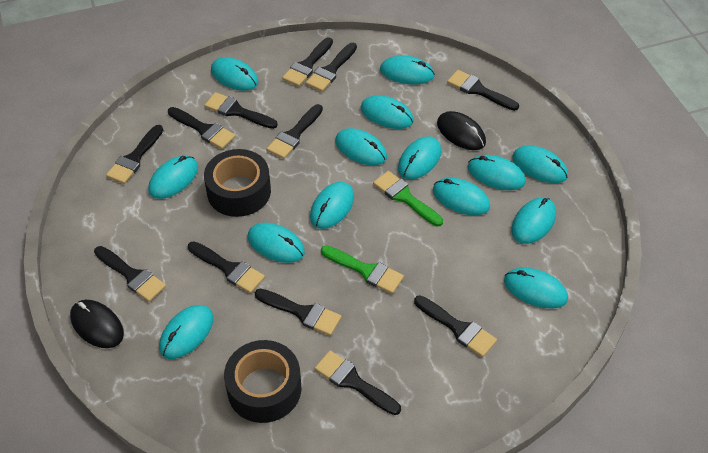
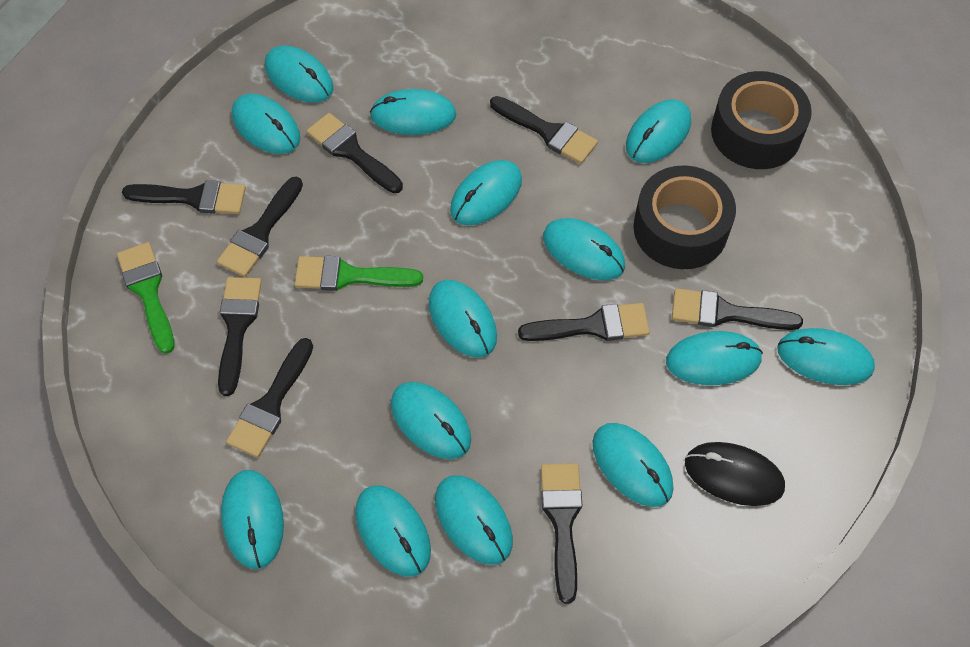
black brush: 12 -> 9
black mouse: 2 -> 1

